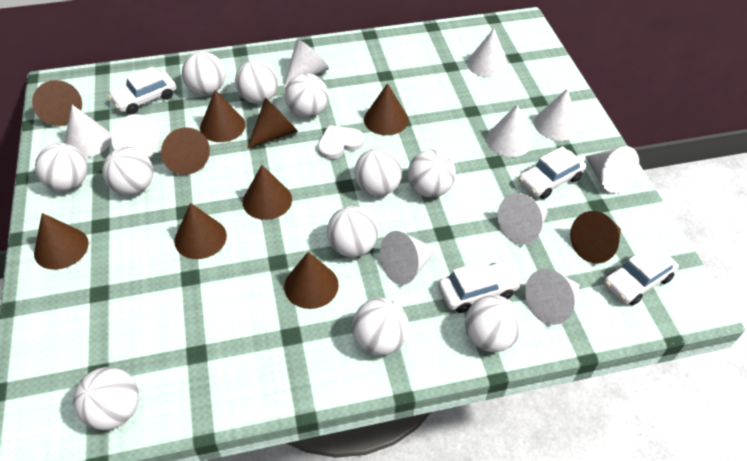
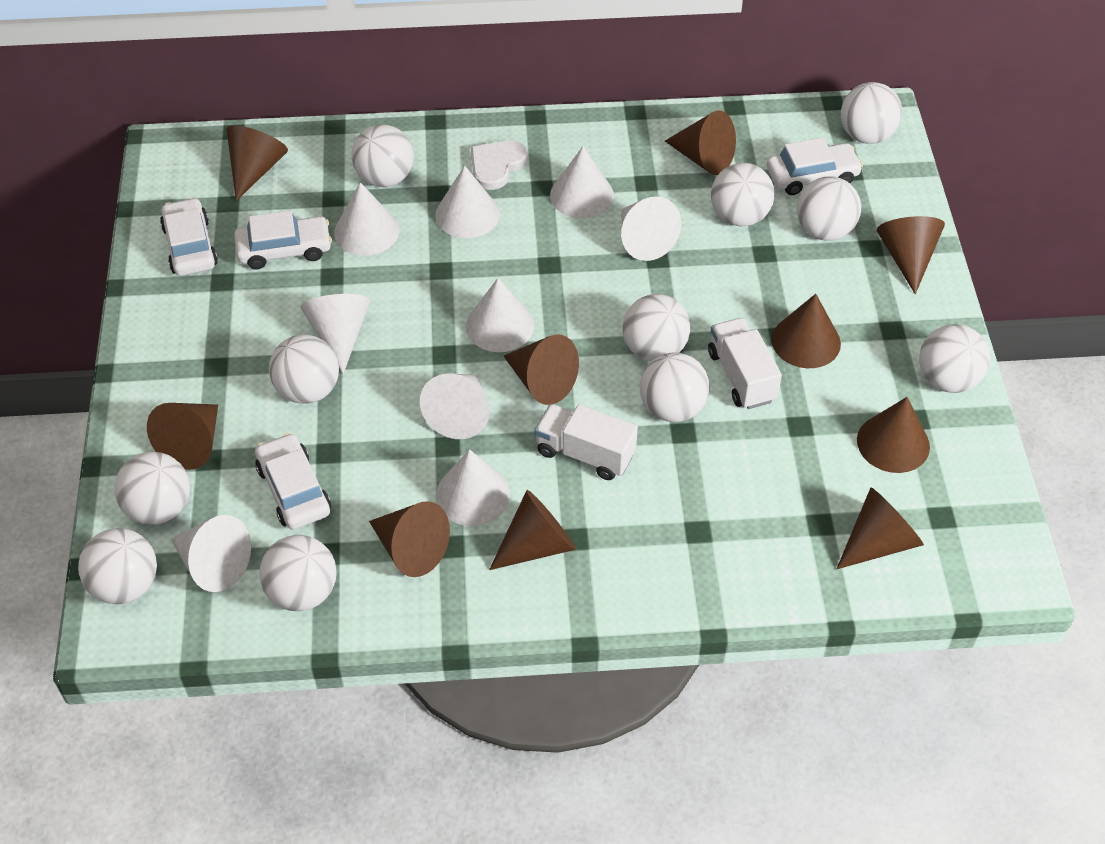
white cone: 10 -> 9
white truck: 0 -> 2

